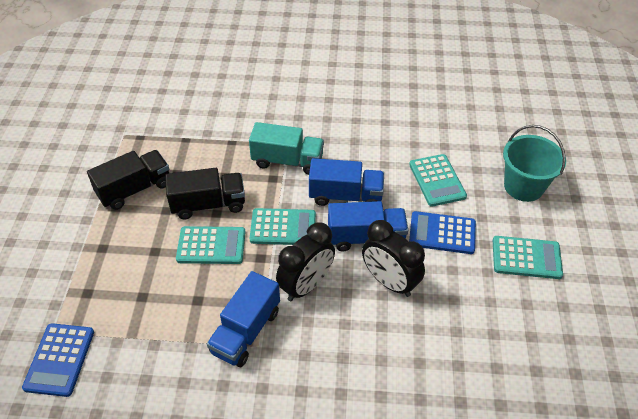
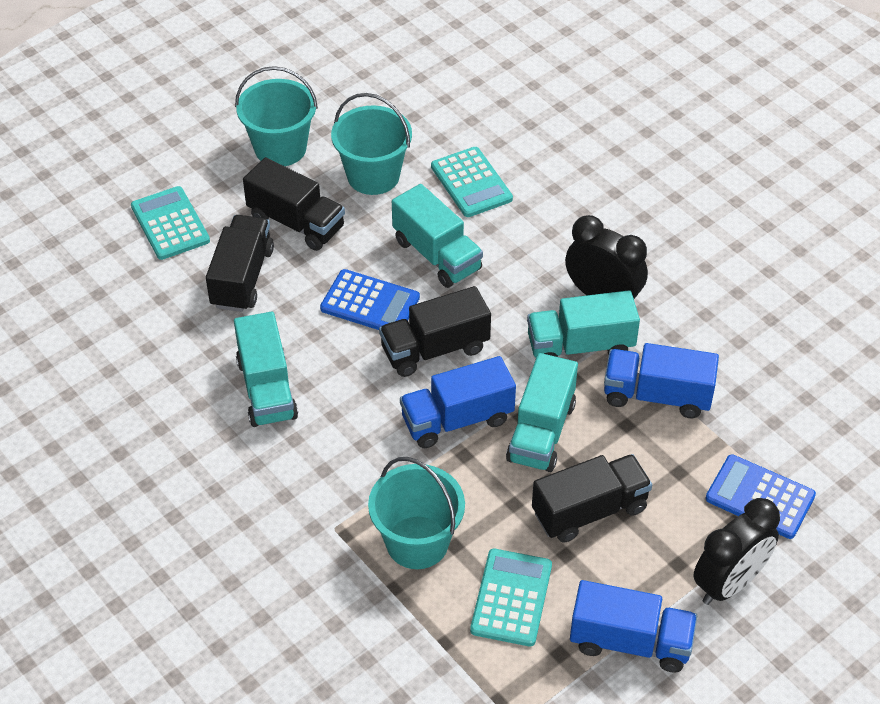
black truck: 2 -> 4
turquoise bucket: 1 -> 3
turquoise calculator: 4 -> 3
turquoise truck: 1 -> 4

